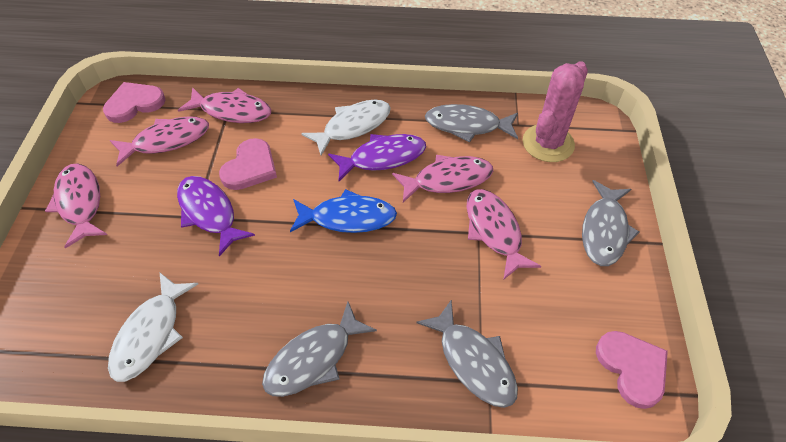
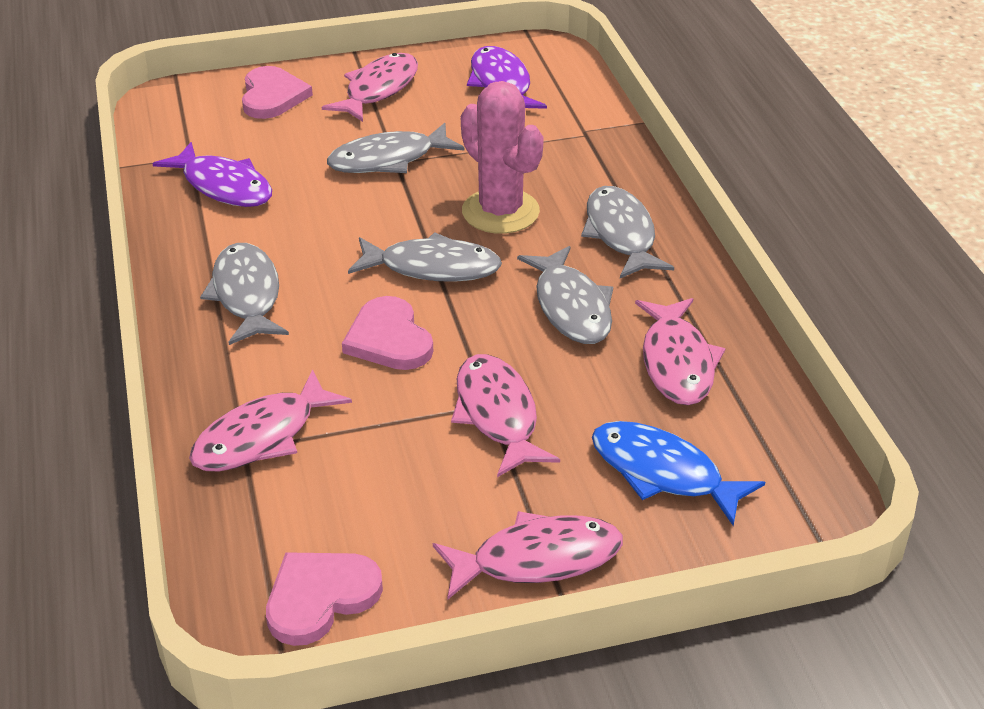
grey fish: 4 -> 5
white fish: 2 -> 0

